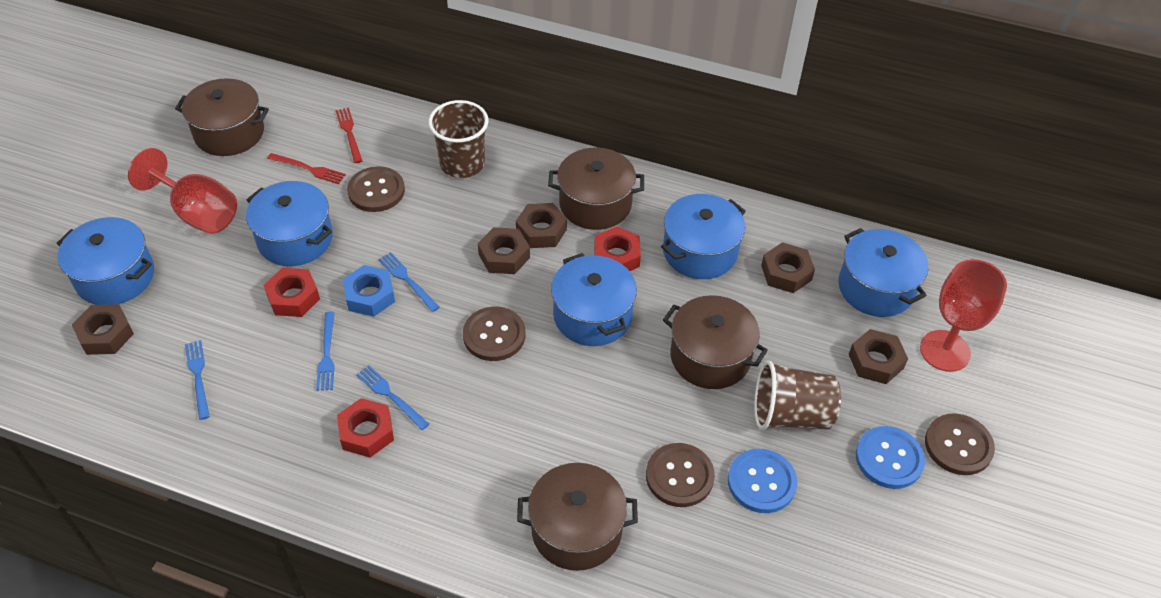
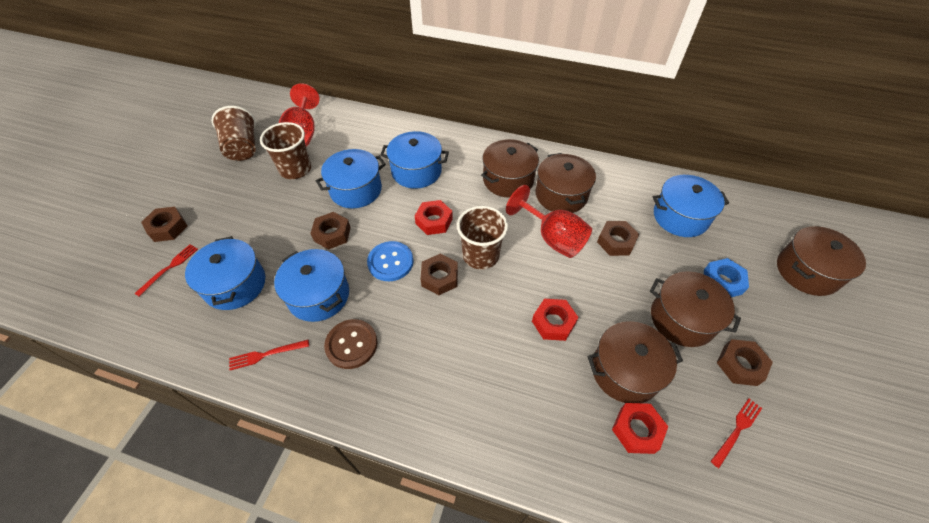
blue button: 2 -> 1
blue fork: 4 -> 0
brown button: 4 -> 1
brown cup: 2 -> 3
brown pot: 4 -> 5
red fork: 2 -> 3

